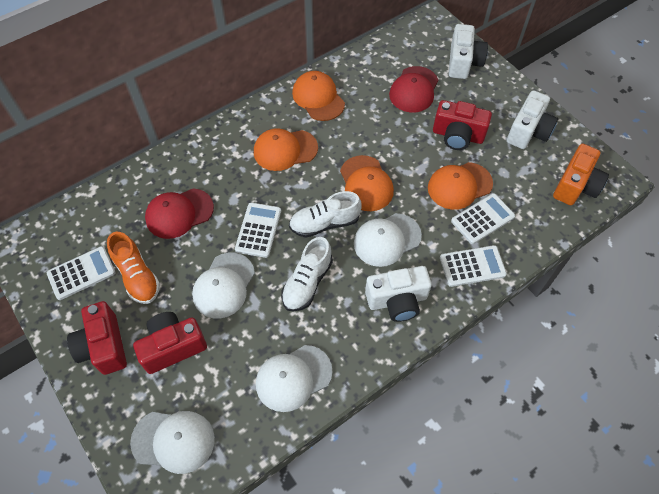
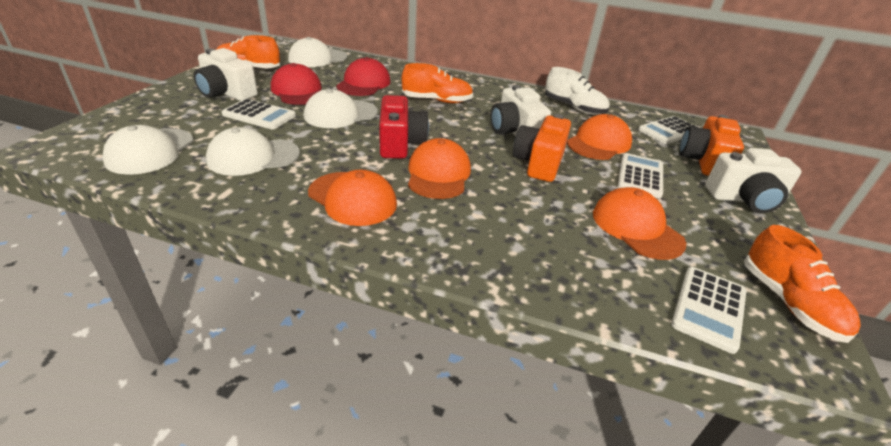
orange camera: 1 -> 2
orange shoe: 1 -> 3
red camera: 3 -> 1
white shoe: 2 -> 1

